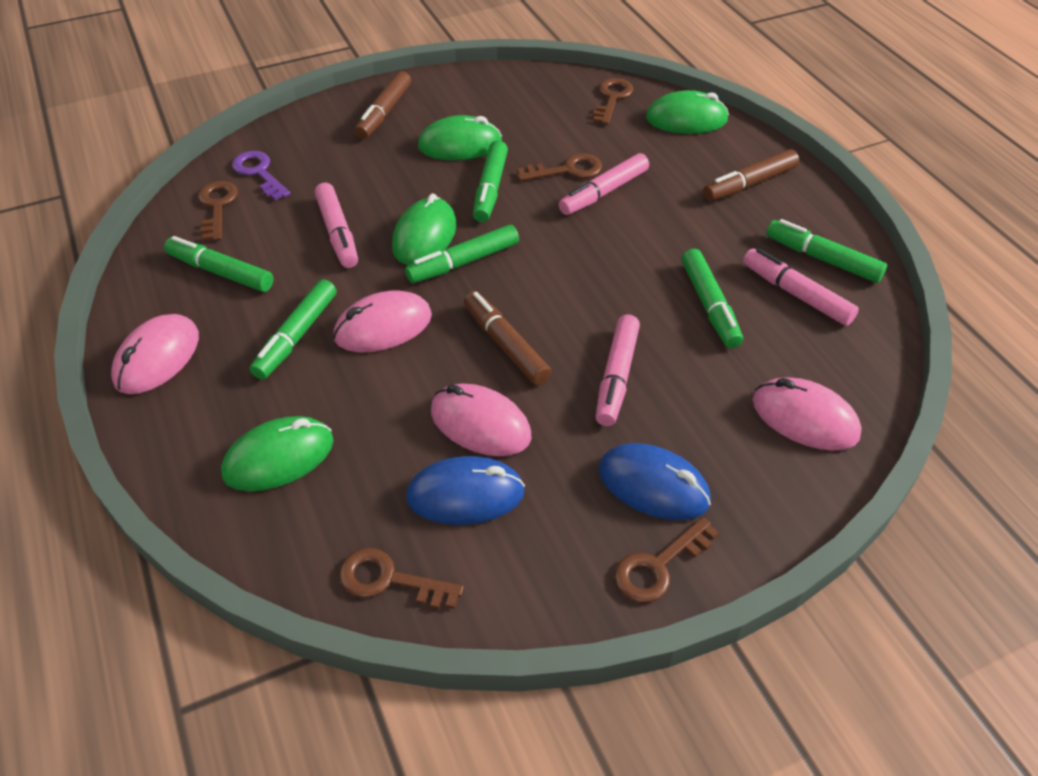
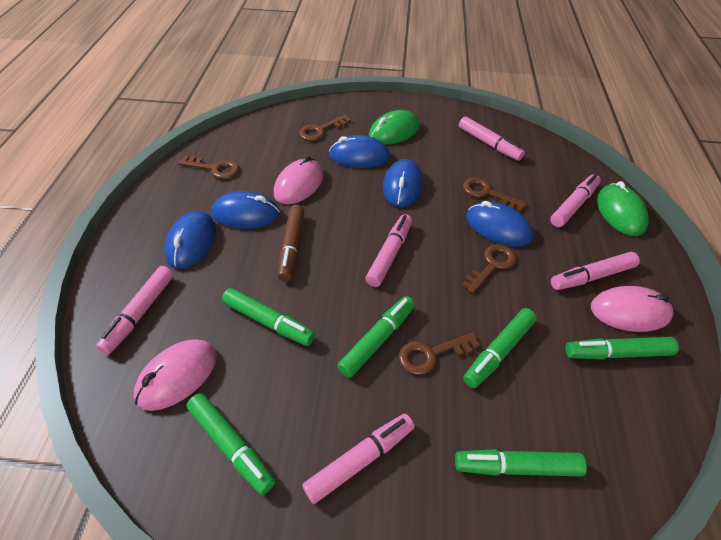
blue mouse: 2 -> 5
brown marker: 3 -> 1
green mouse: 4 -> 2
pink marker: 4 -> 6
pink mouse: 4 -> 3
purple key: 1 -> 0

